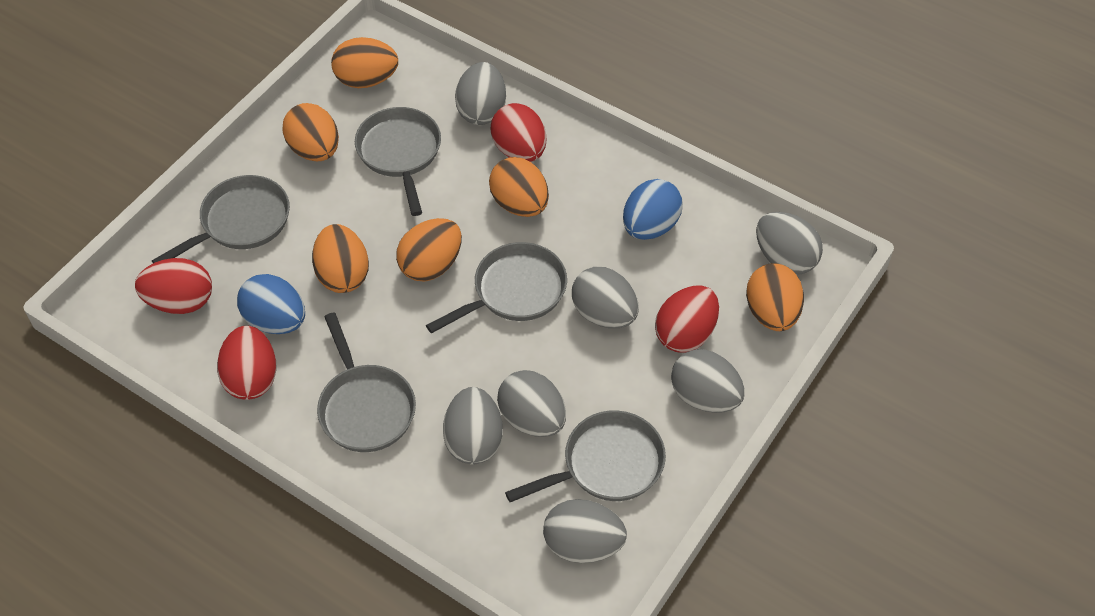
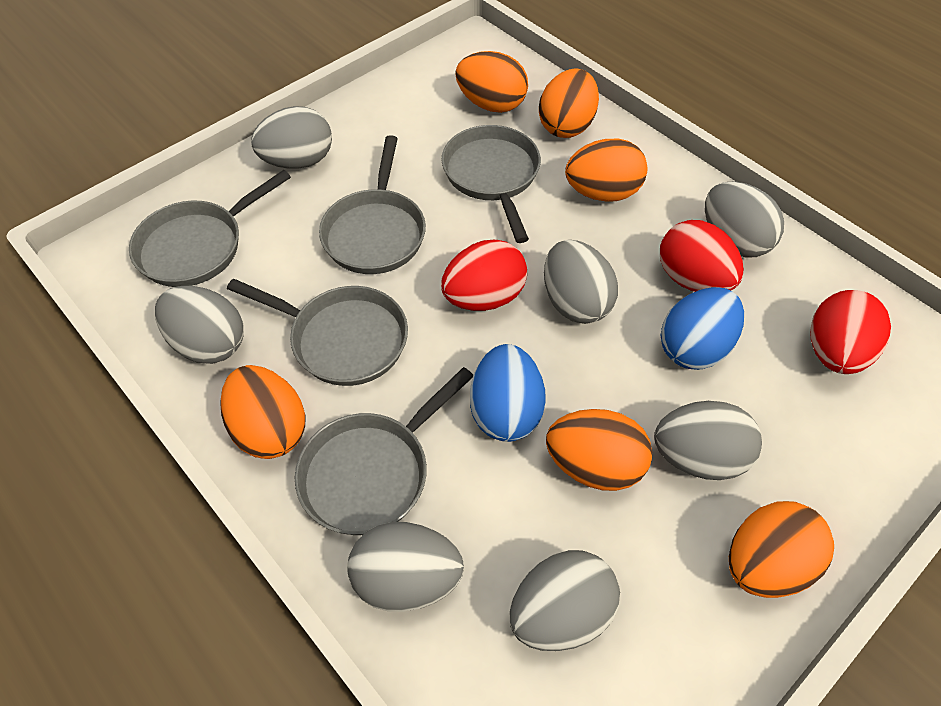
red egg: 4 -> 3

